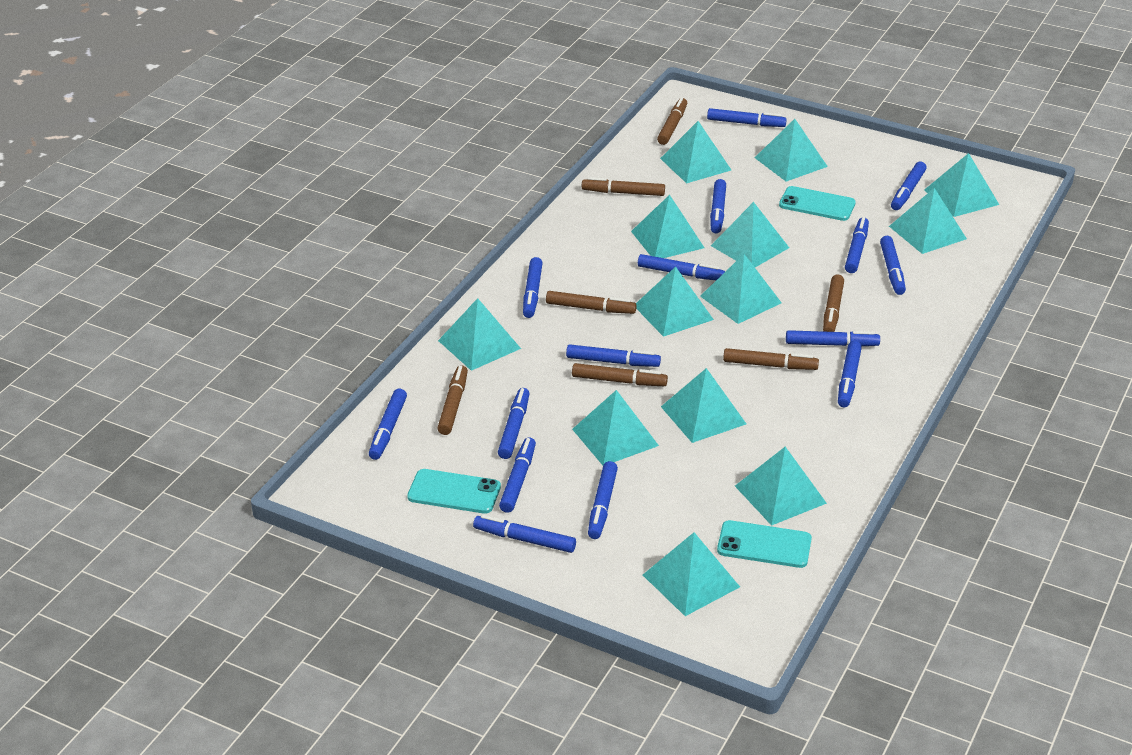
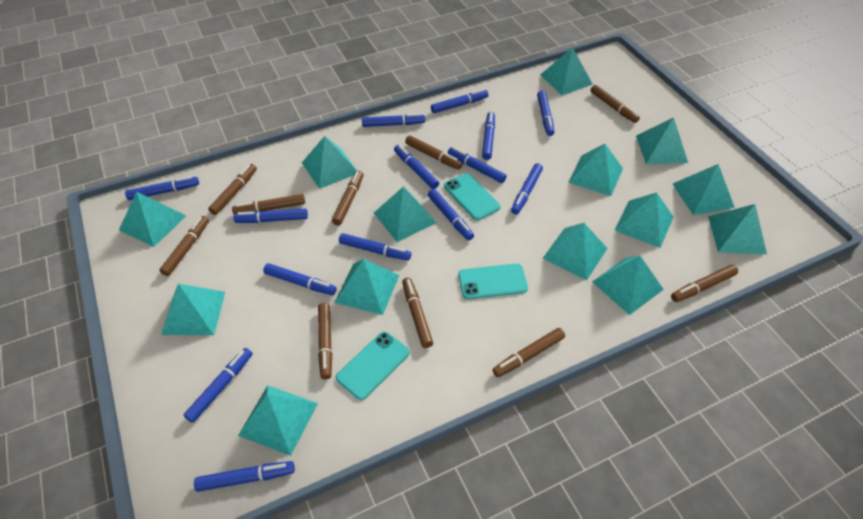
blue marker: 15 -> 14
brown marker: 7 -> 10
turquoise pyramid: 13 -> 14

